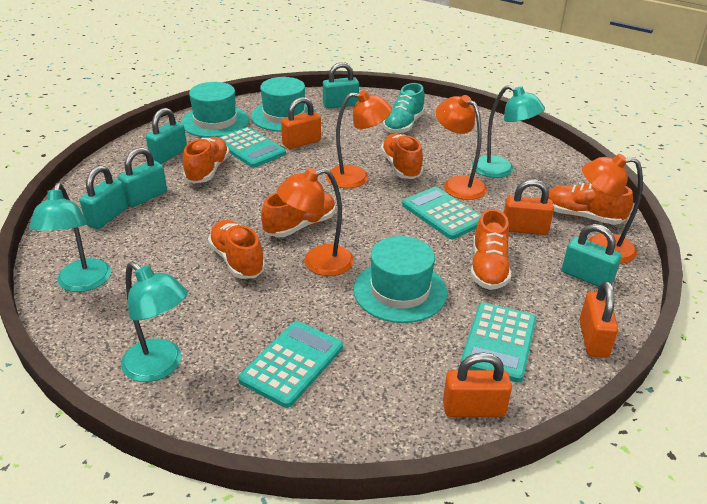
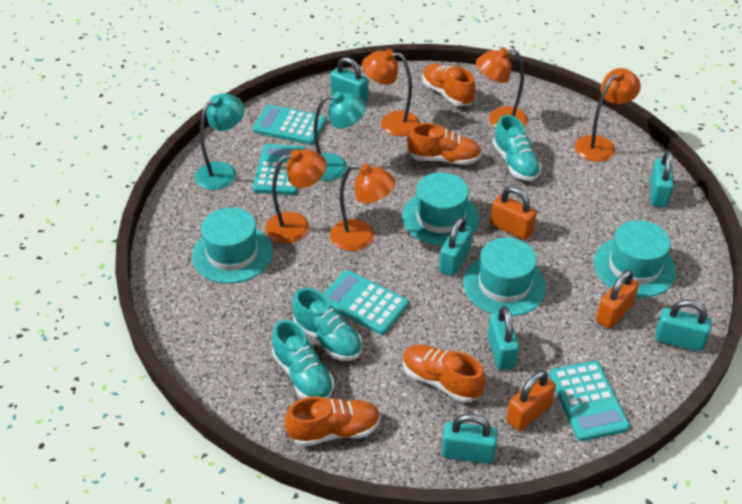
orange lamp: 4 -> 5
orange padlock: 4 -> 3
orange shoe: 6 -> 4
turquoise hat: 3 -> 4
turquoise lamp: 3 -> 2
turquoise padlock: 5 -> 6
turquoise shoe: 1 -> 3

